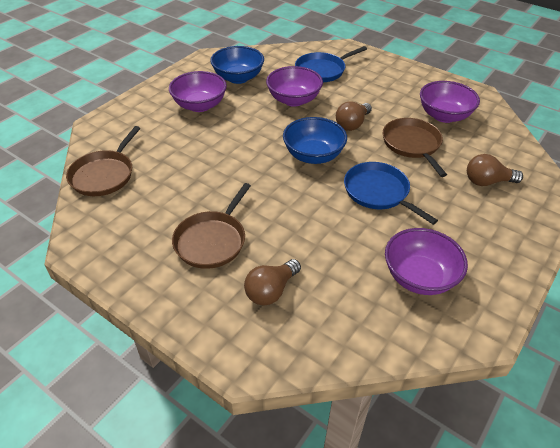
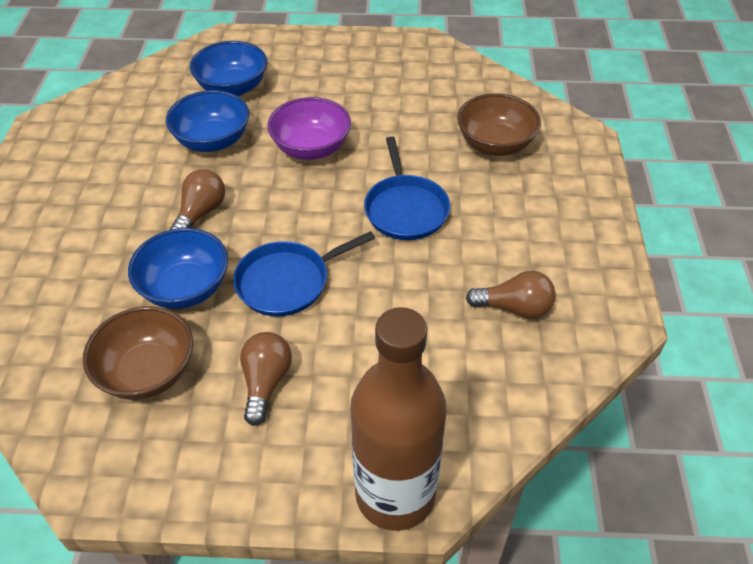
blue bowl: 2 -> 3
brown bottle: 0 -> 1
brown bowl: 0 -> 2
brown pan: 3 -> 0
purple bowl: 4 -> 1

